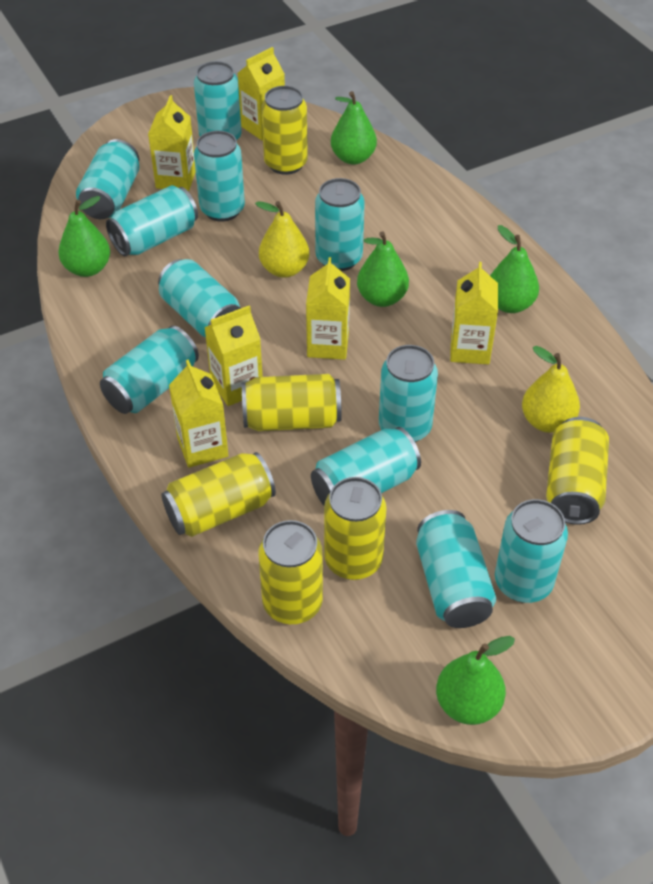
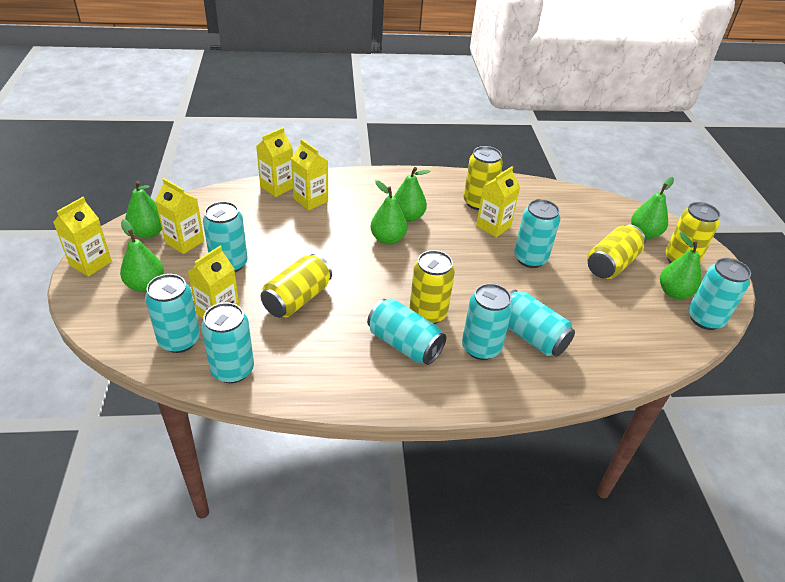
green pear: 5 -> 6
turquoise can: 11 -> 8
yellow can: 6 -> 5
yellow pear: 2 -> 0

